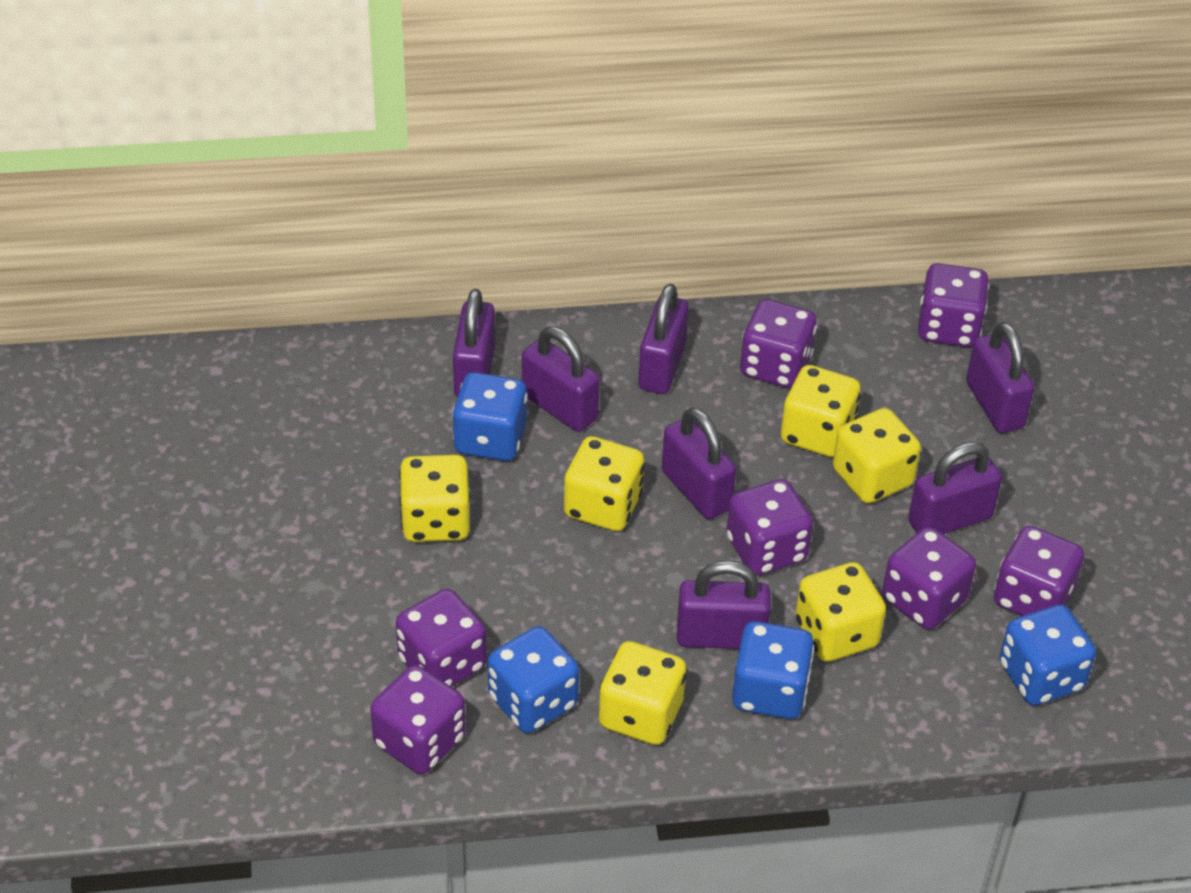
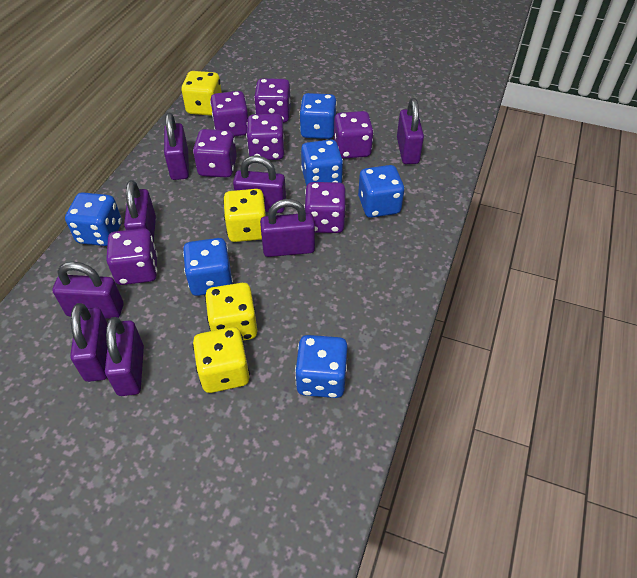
blue dice: 4 -> 6
purple padlock: 7 -> 8
yellow dice: 6 -> 4

